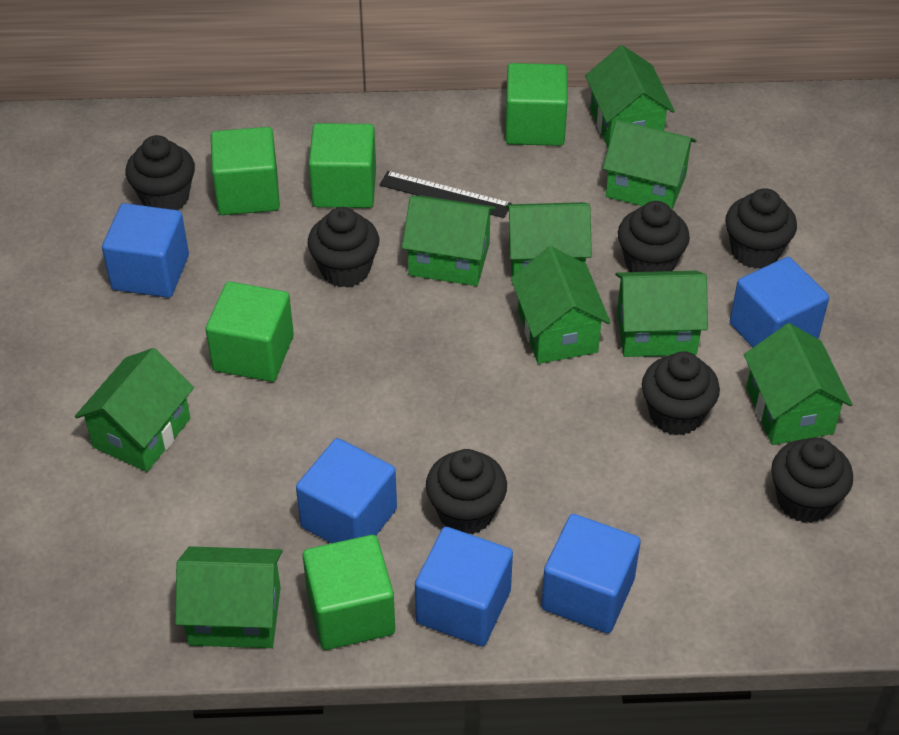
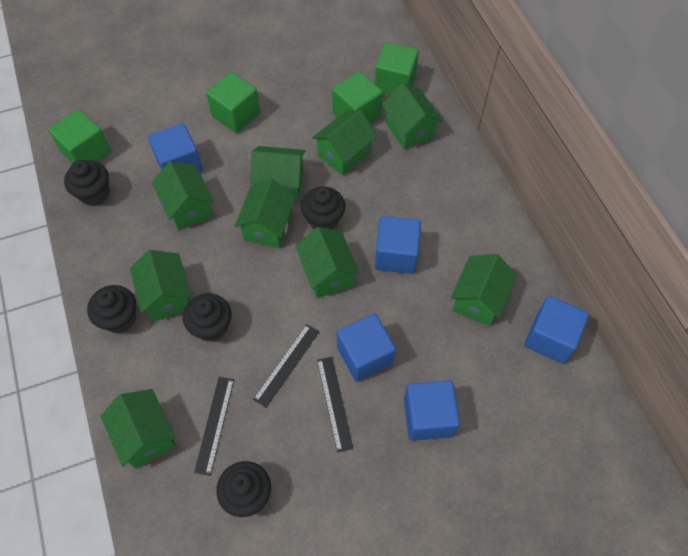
black cupcake: 7 -> 5
black ruler: 1 -> 3
green cube: 5 -> 4

